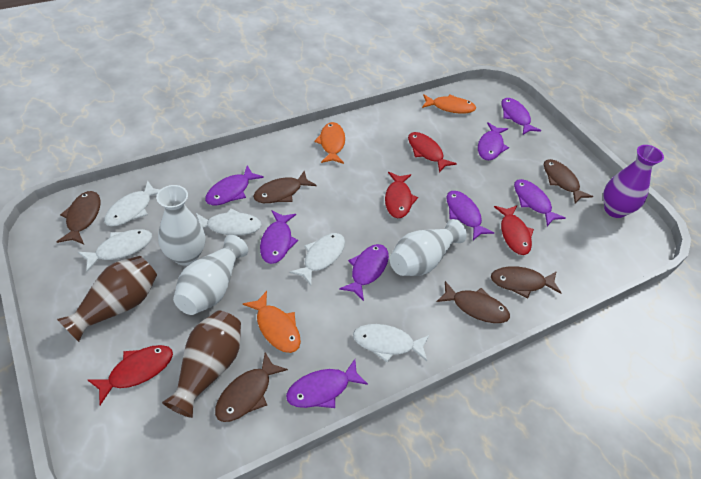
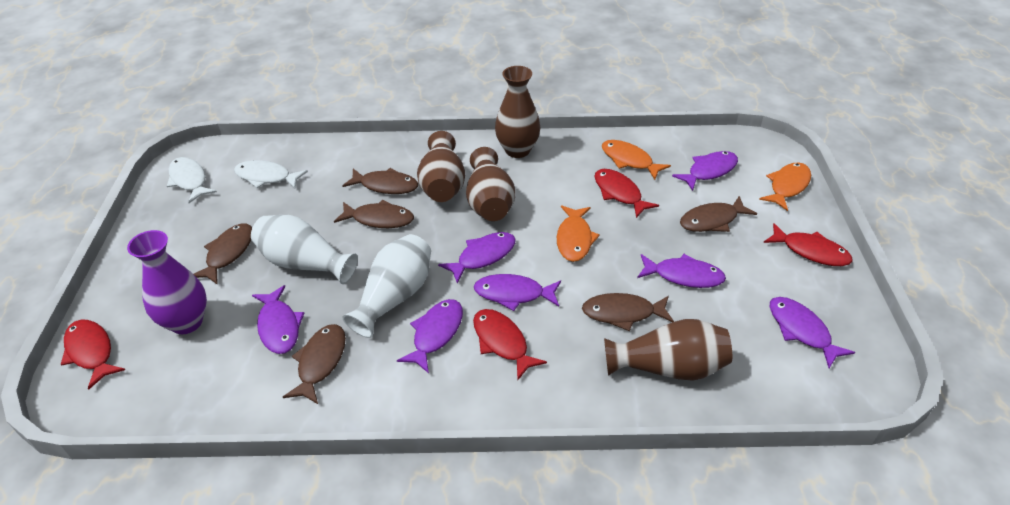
brown vase: 2 -> 4
purple fish: 8 -> 7
white fish: 5 -> 2
white vase: 3 -> 2

